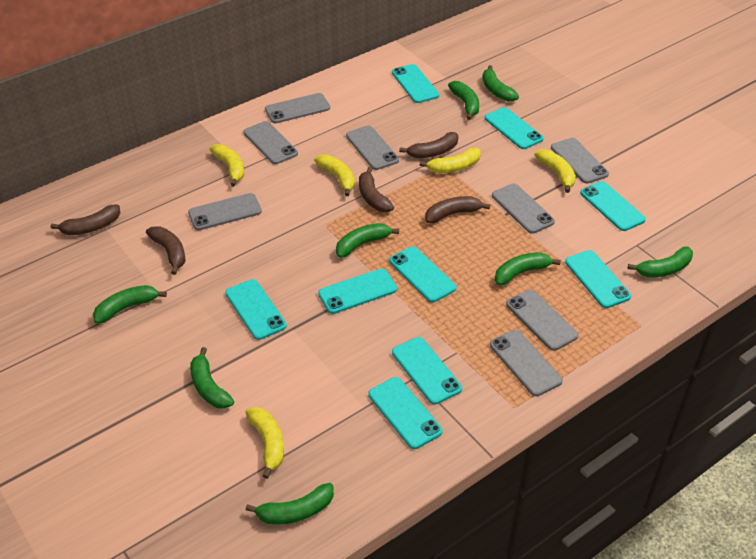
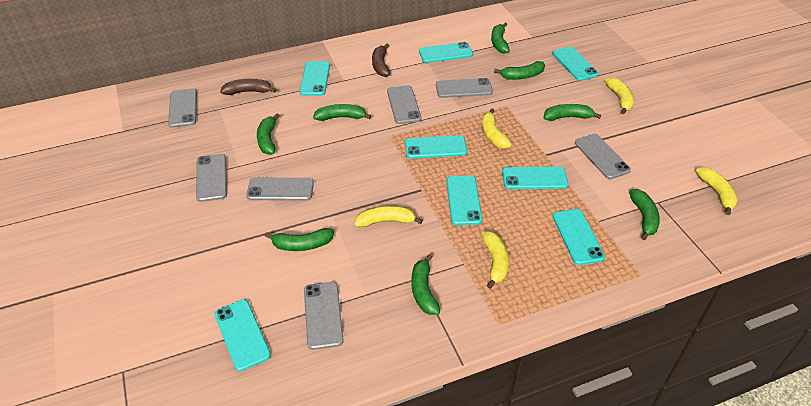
brown banana: 5 -> 2
grey phone: 8 -> 7
turquoise phone: 9 -> 8

